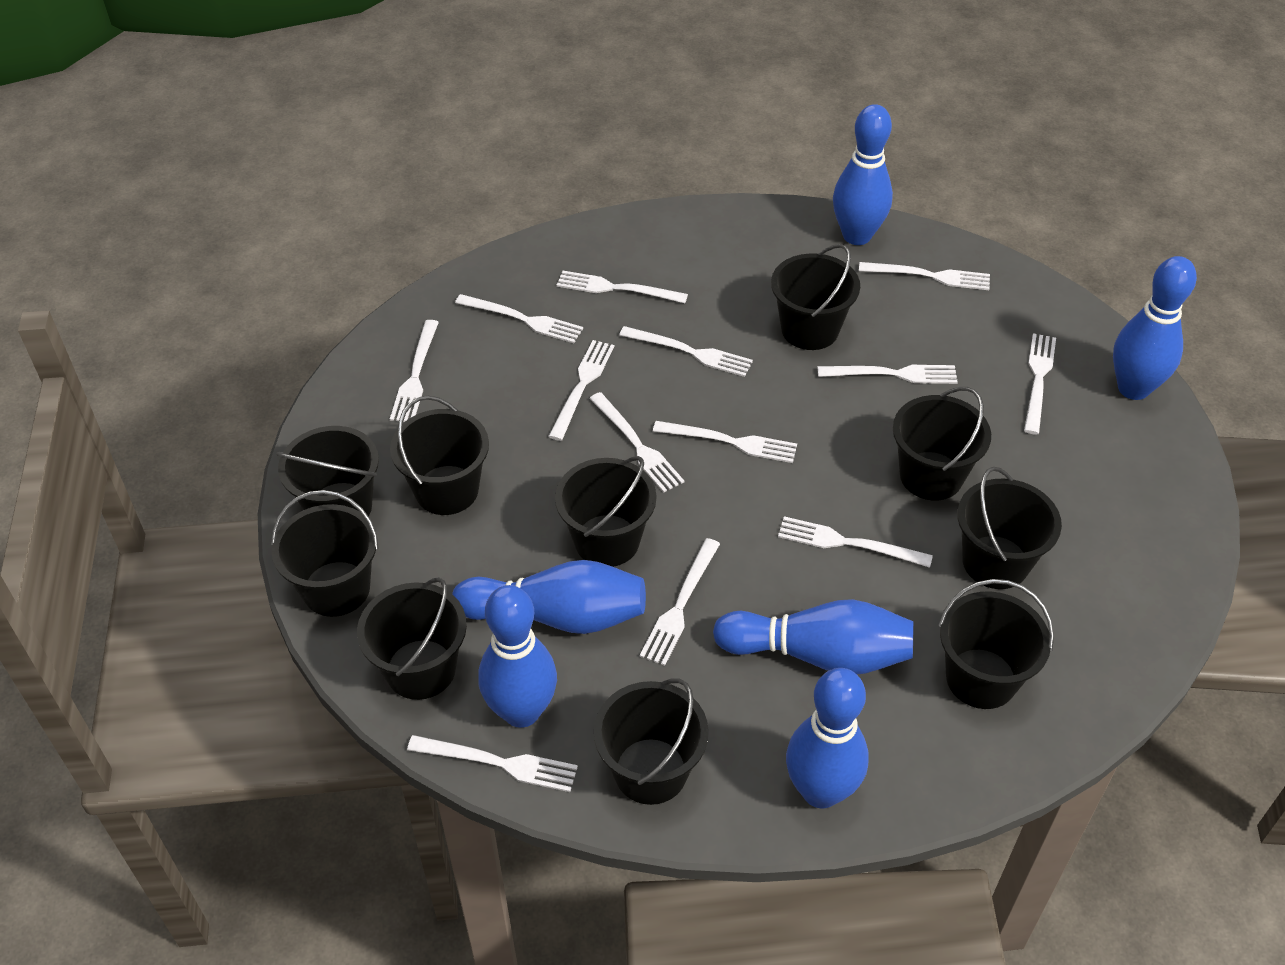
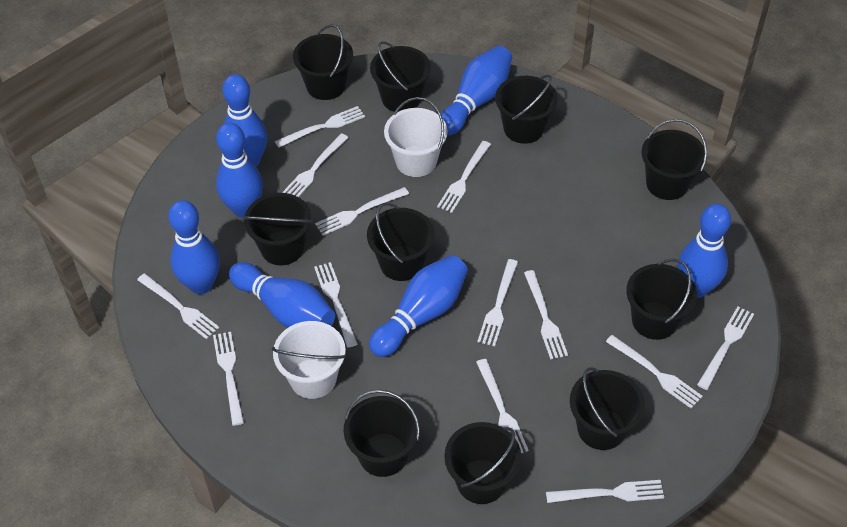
blue bowling pin: 6 -> 7
white bucket: 0 -> 2

